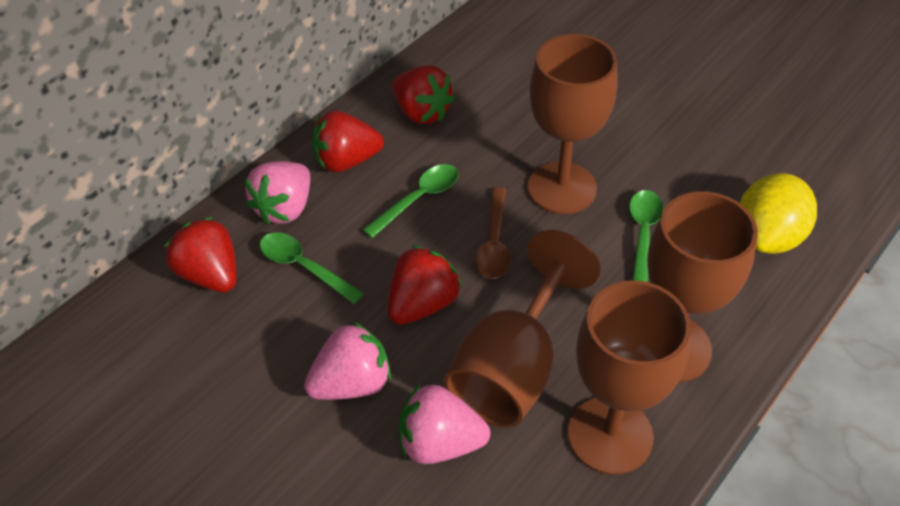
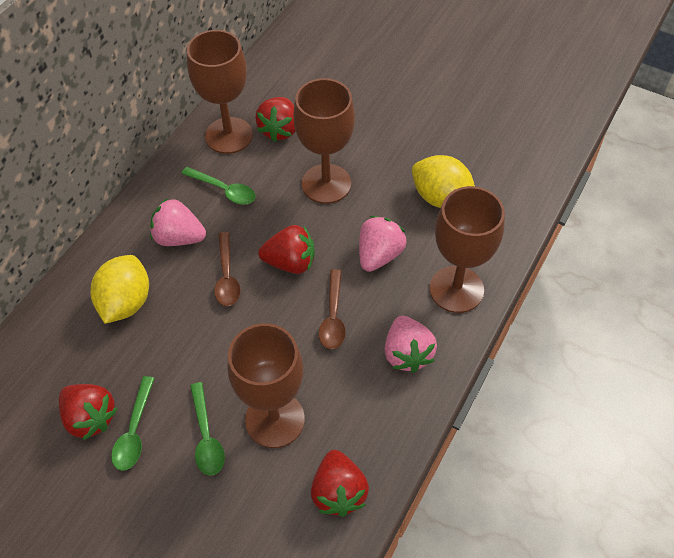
brown spoon: 1 -> 2
yellow lemon: 1 -> 2

